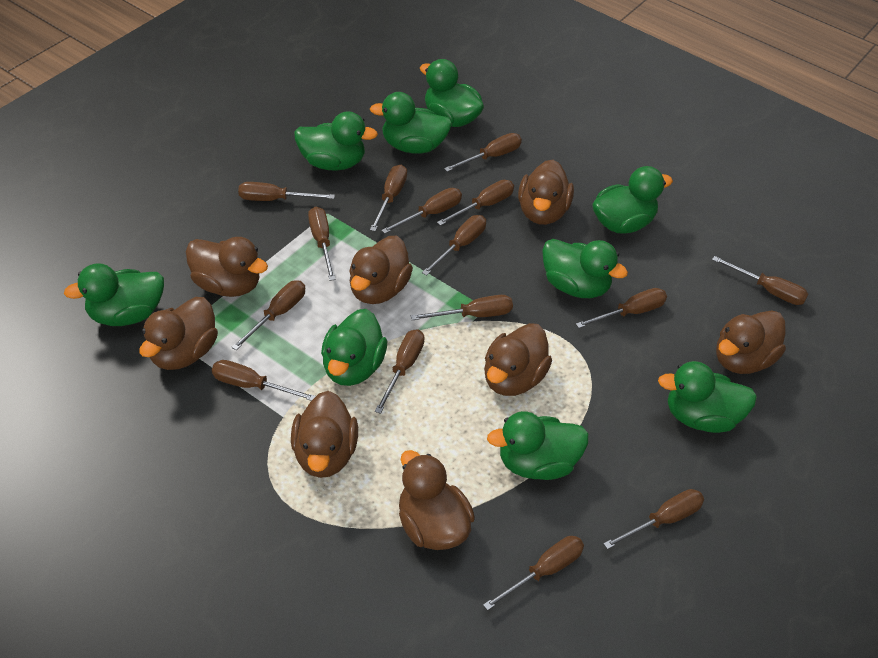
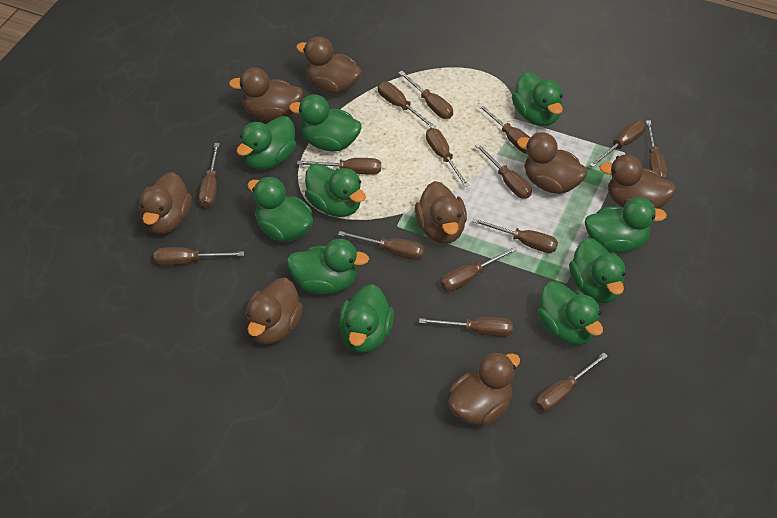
green duck: 9 -> 10

